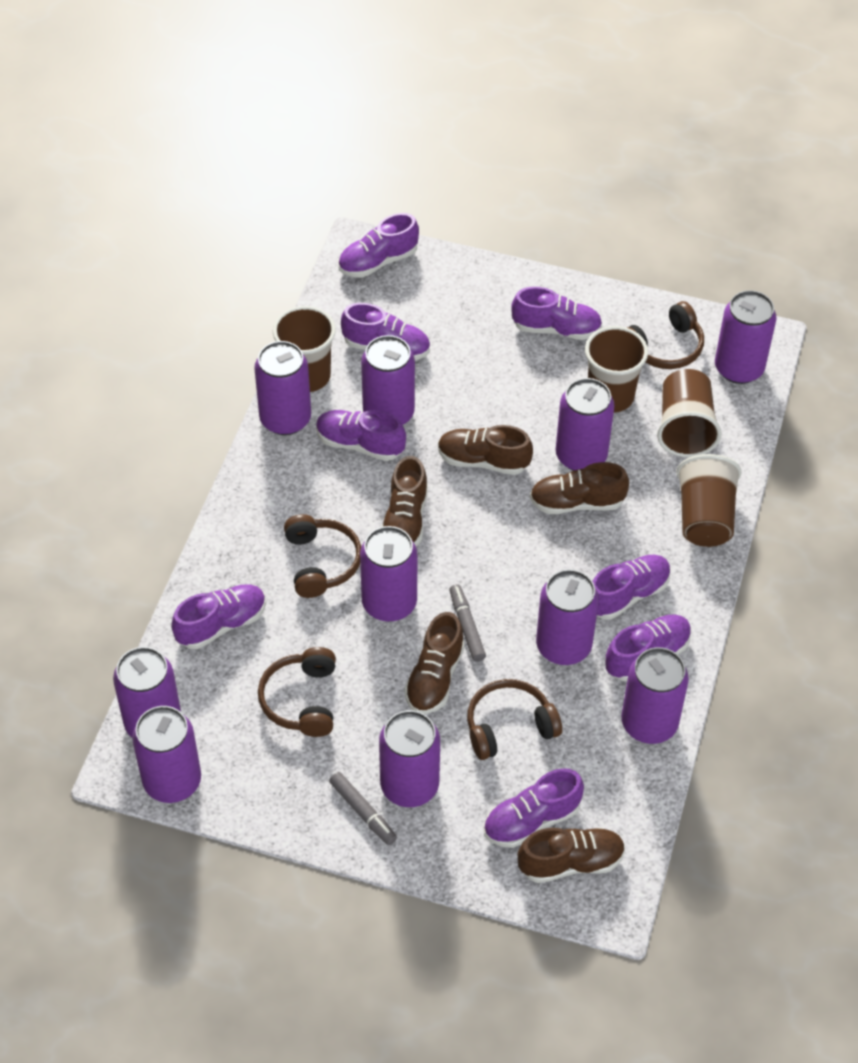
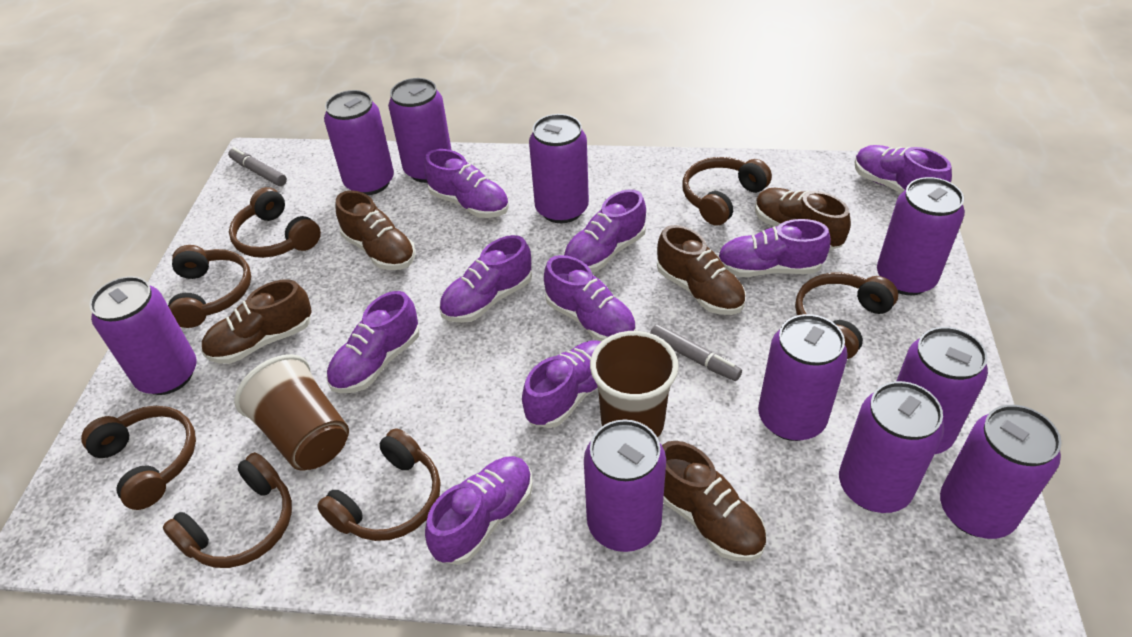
brown cup: 4 -> 2
brown headphones: 4 -> 7
purple shoe: 8 -> 9

